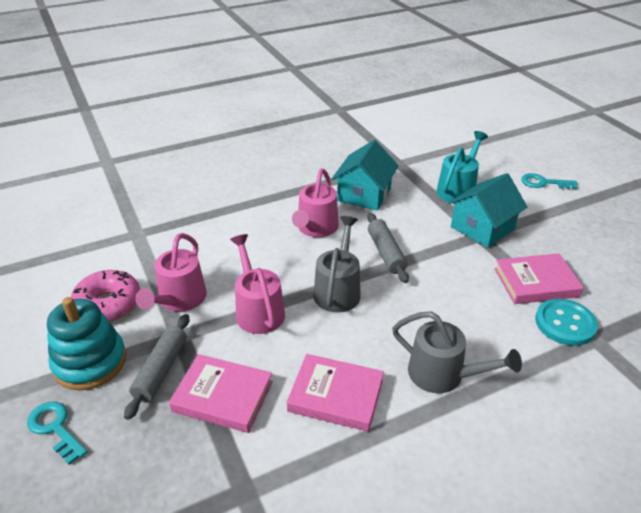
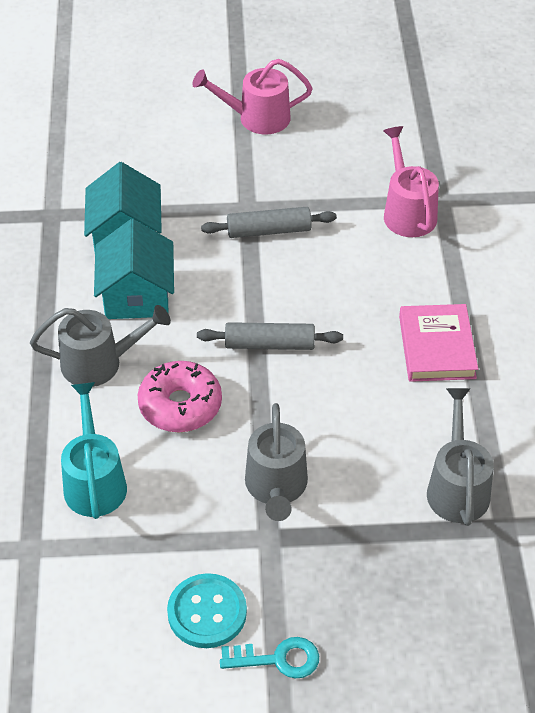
grey watering can: 2 -> 3
pink book: 3 -> 1
pink watering can: 3 -> 2
turquoise key: 2 -> 1
turquoise stacking toy: 1 -> 0

